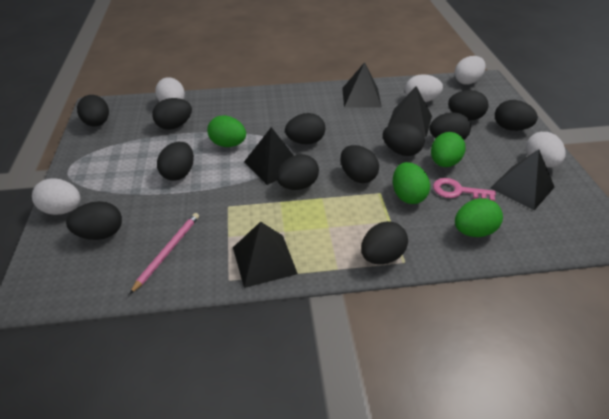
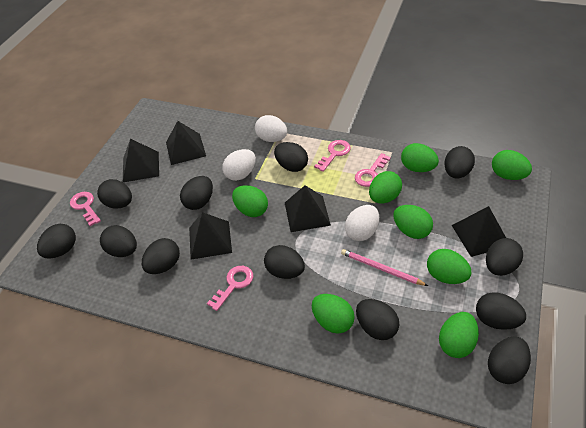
green egg: 4 -> 8
pink key: 1 -> 4
white egg: 5 -> 3

